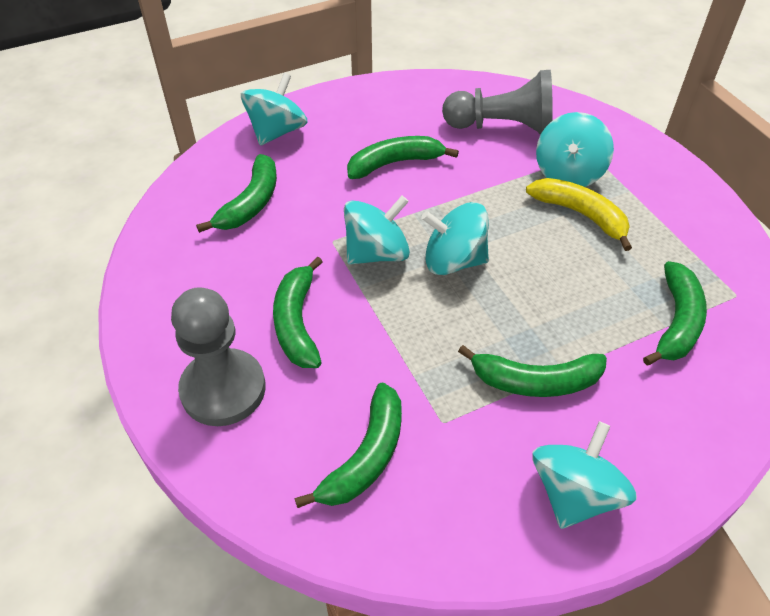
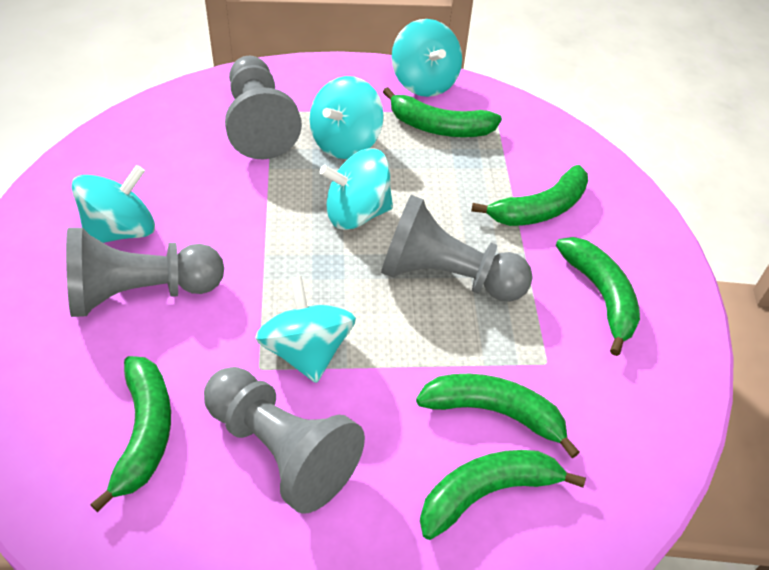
grey pawn: 2 -> 4
yellow banana: 1 -> 0

